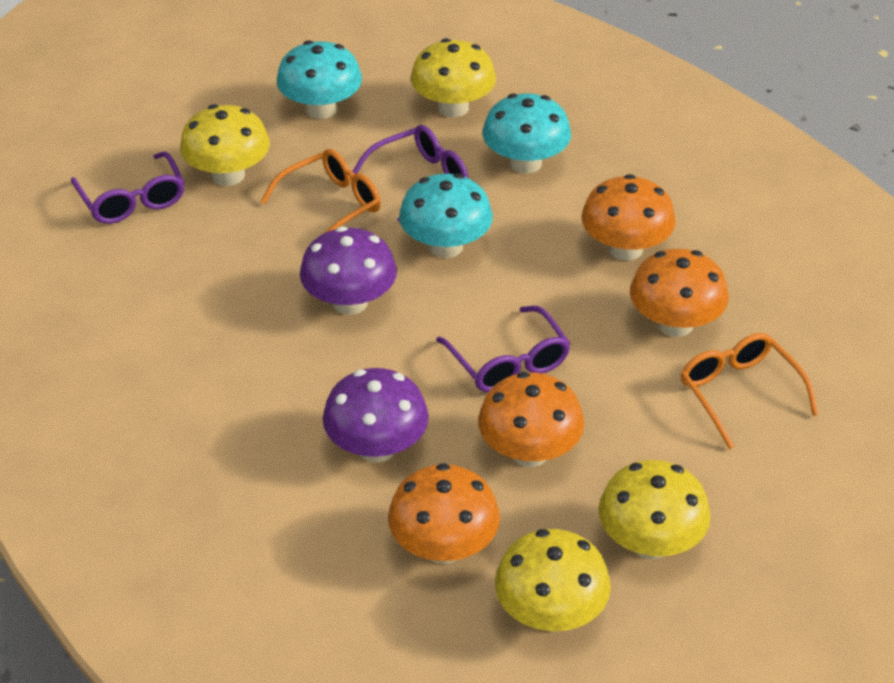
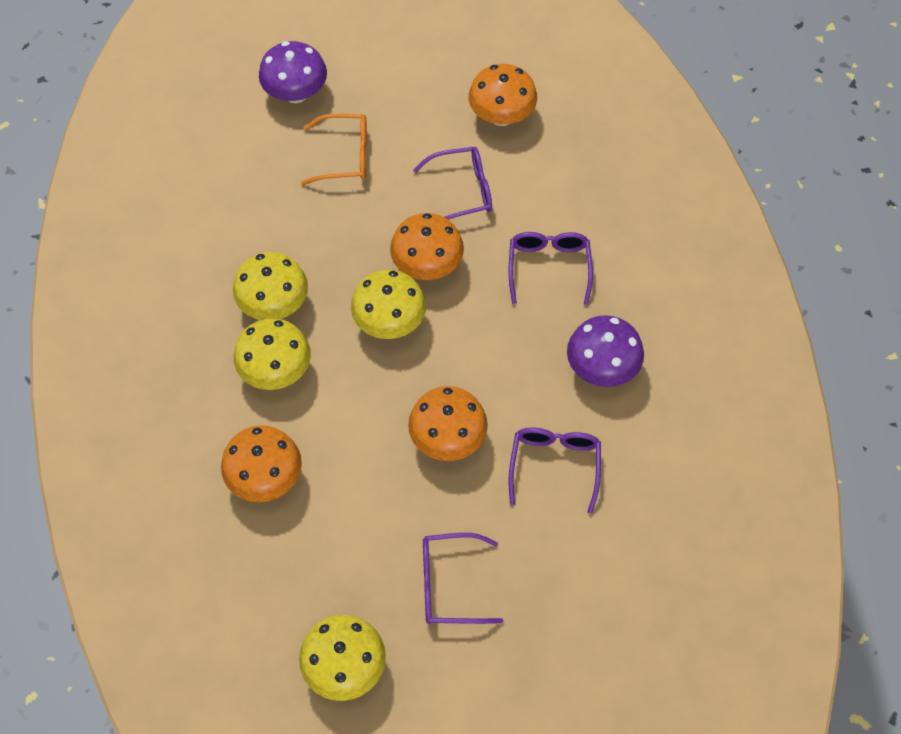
orange glasses: 2 -> 1
purple glasses: 3 -> 4
turquoise mushroom: 3 -> 0

